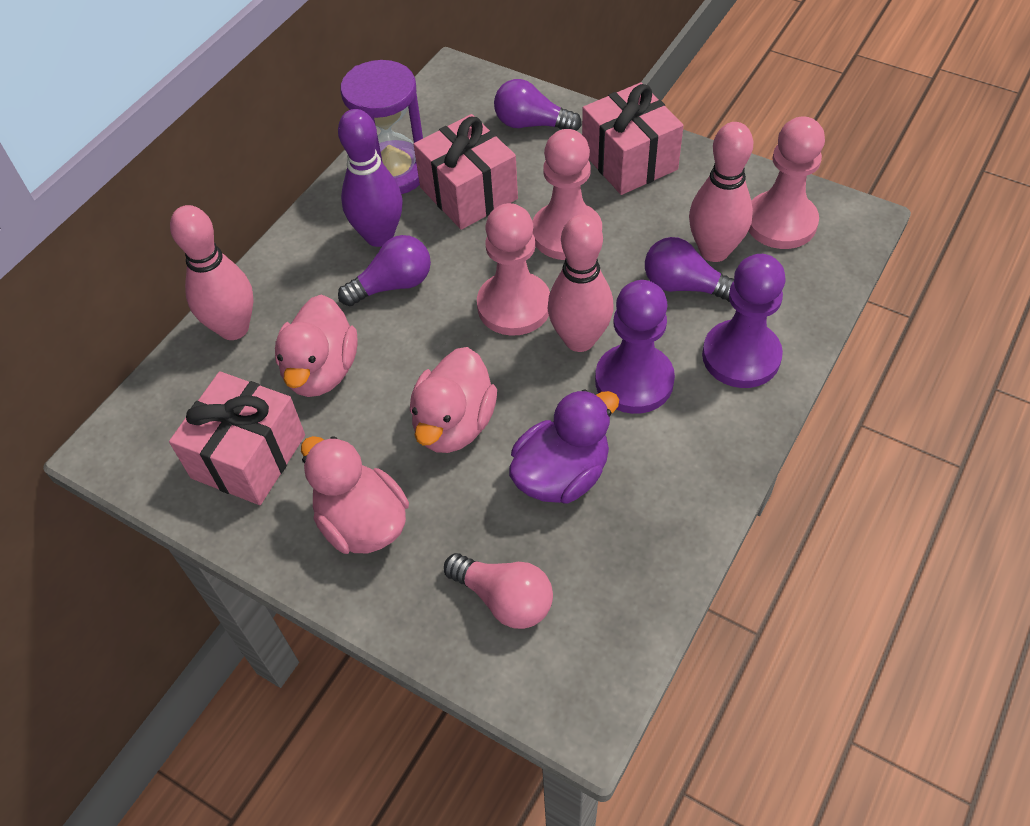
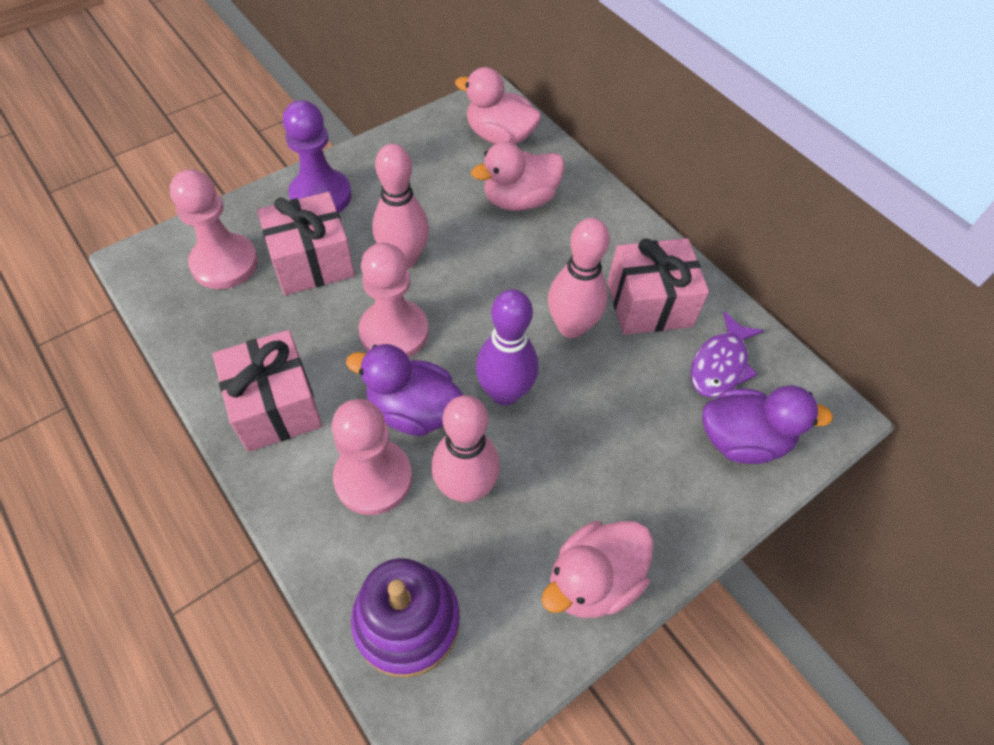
pink light bulb: 1 -> 0
purple duck: 1 -> 2
purple fish: 0 -> 1
purple hourglass: 1 -> 0
purple light bulb: 3 -> 0
purple pawn: 2 -> 1
purple stacking toy: 0 -> 1

